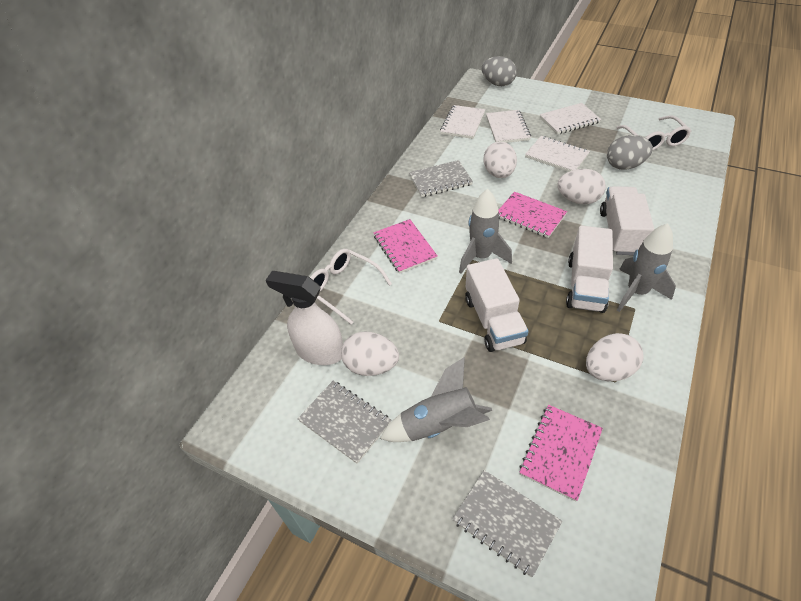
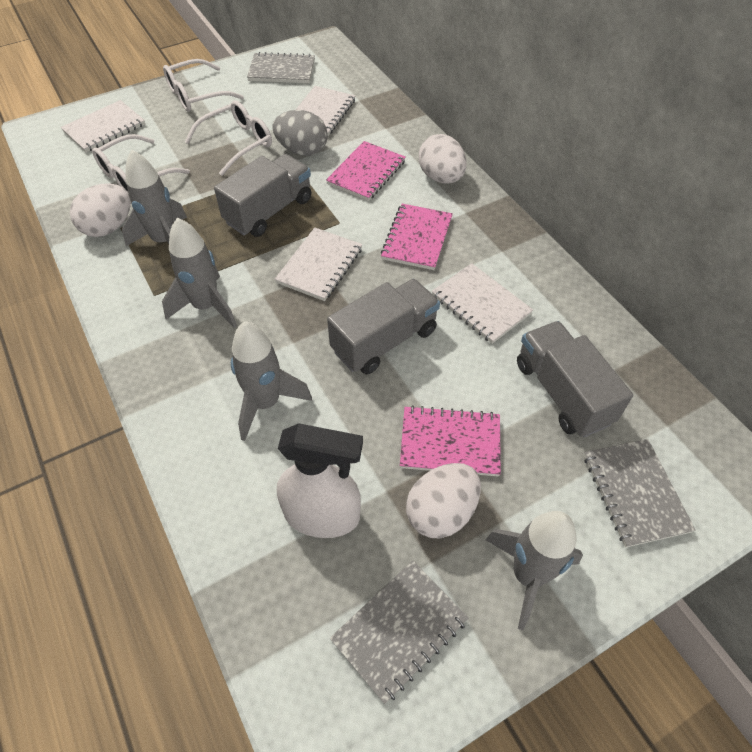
grey egg: 2 -> 1
grey rocket: 3 -> 4
grey truck: 0 -> 3
white egg: 4 -> 3
white glasses: 2 -> 3
white truck: 3 -> 0

